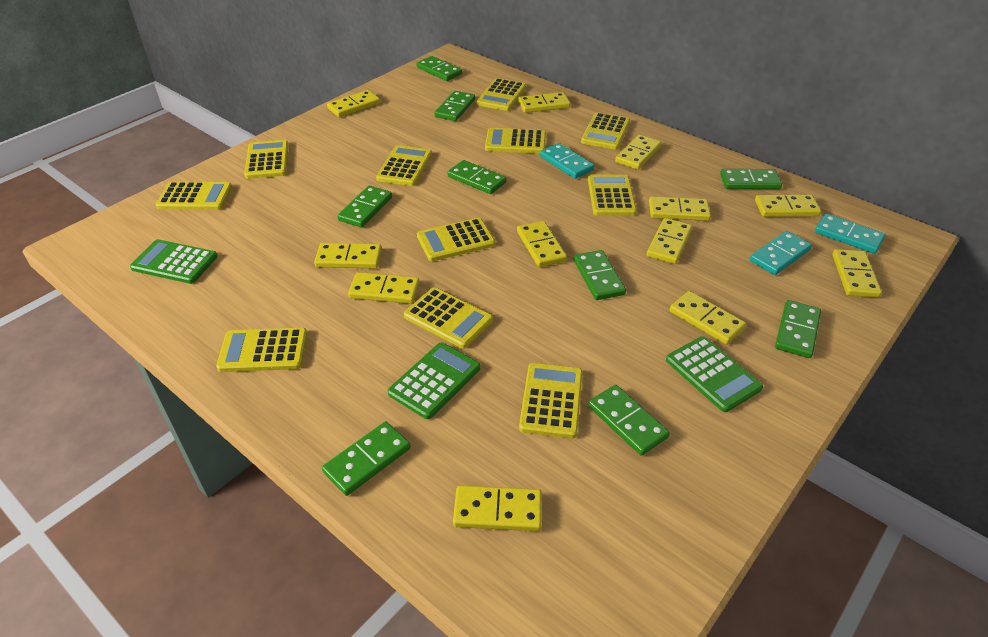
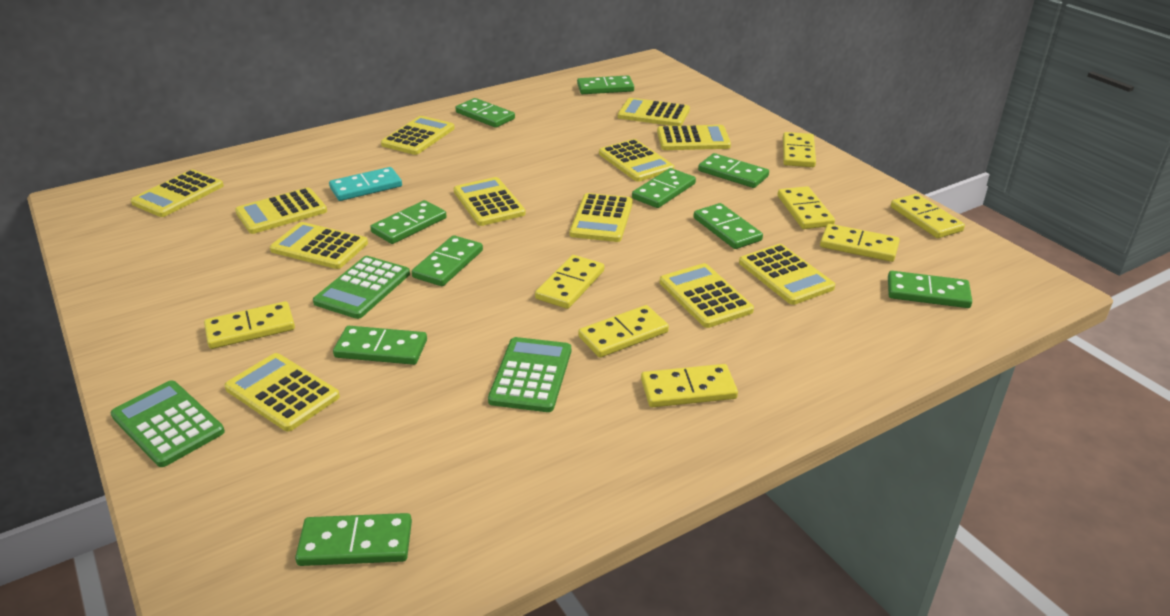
green domino: 9 -> 10
turquoise domino: 3 -> 1
yellow calculator: 11 -> 12
yellow domino: 12 -> 8

